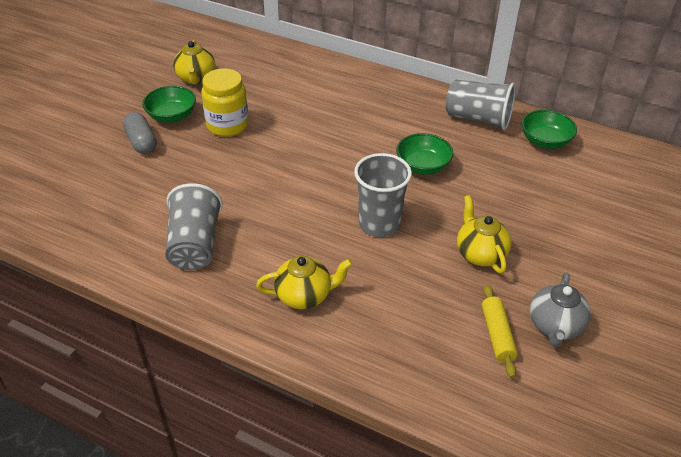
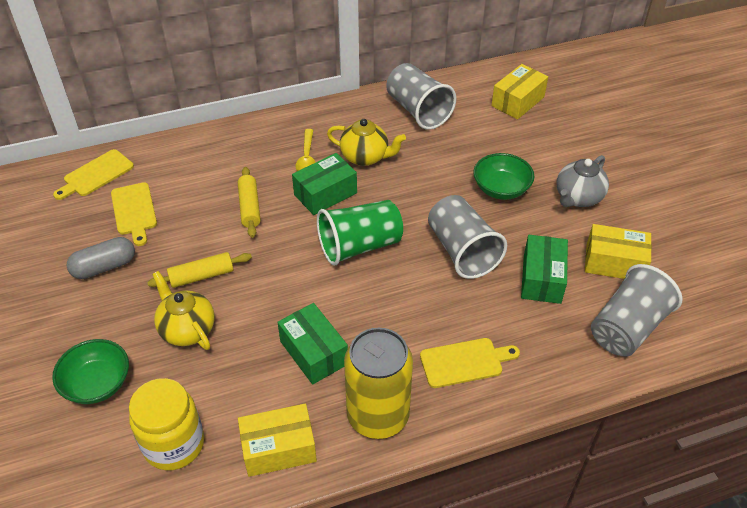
green bowl: 3 -> 2
green box: 0 -> 3
green cup: 0 -> 1
yellow box: 0 -> 3
yellow can: 0 -> 1
yellow cutting board: 0 -> 3
yellow rolling pin: 1 -> 2
yellow spoon: 0 -> 1
yellow teapot: 3 -> 2

